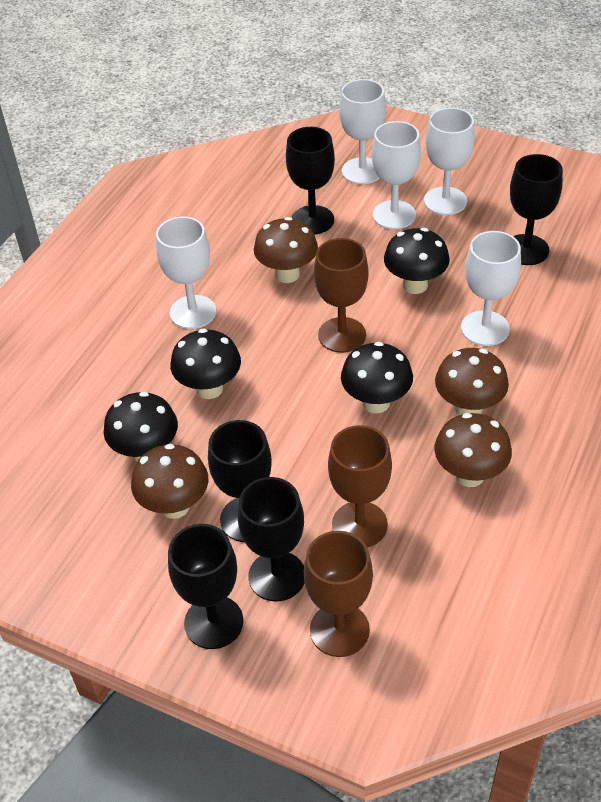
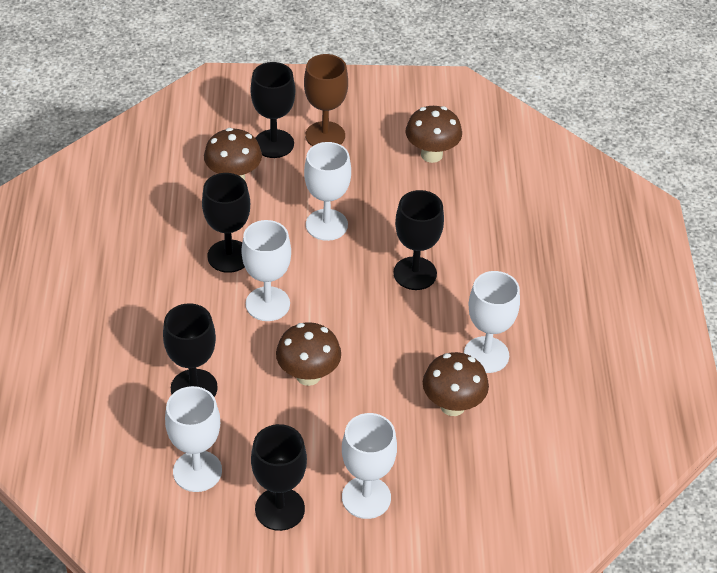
black mushroom: 4 -> 0
brown goblet: 3 -> 1

